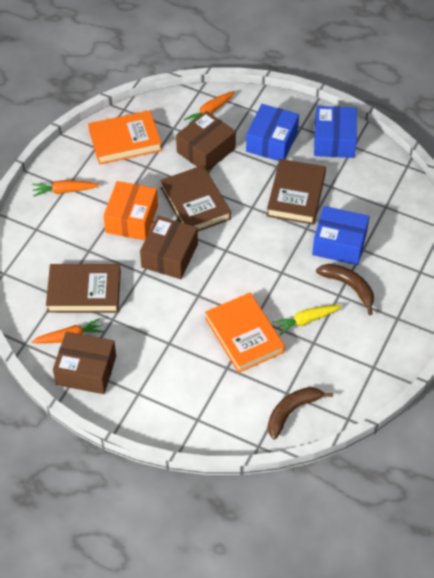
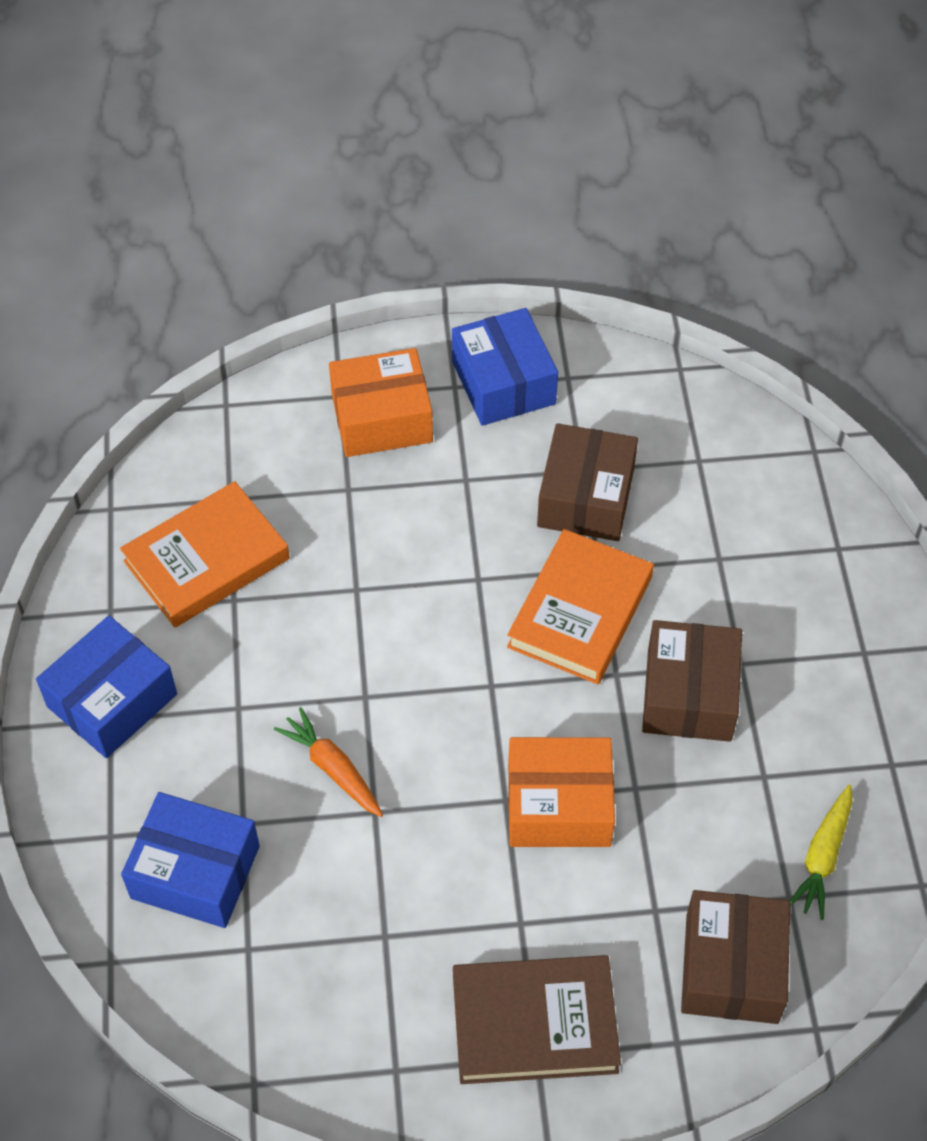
brown banana: 2 -> 0
brown book: 3 -> 1
orange box: 1 -> 2
orange carrot: 3 -> 1

